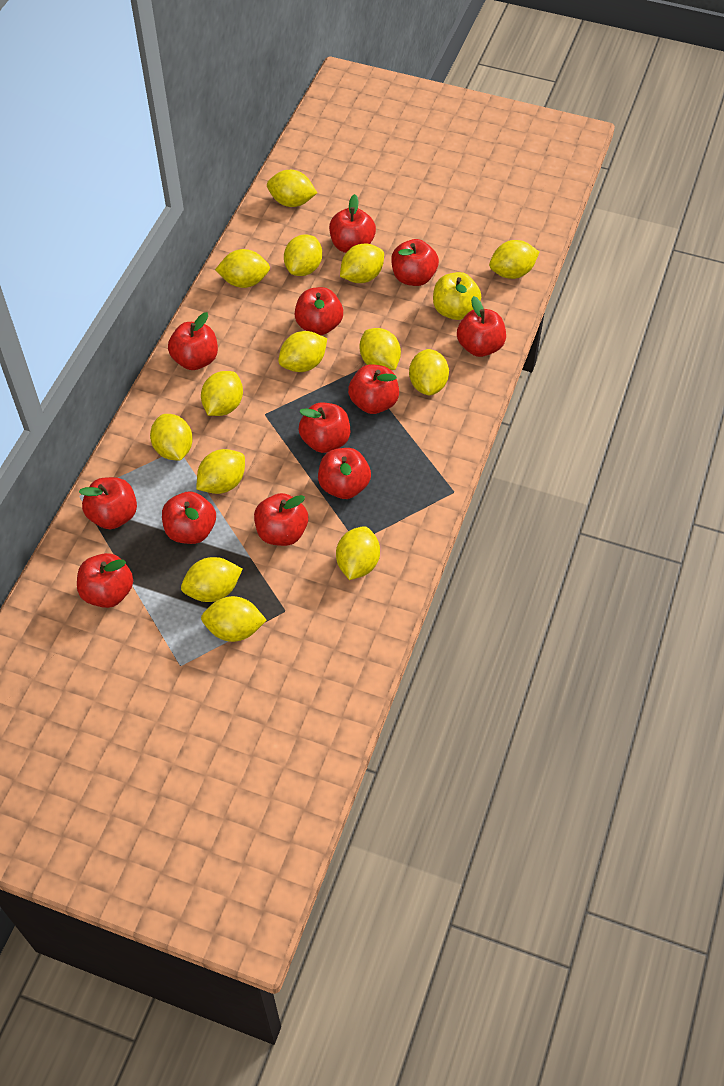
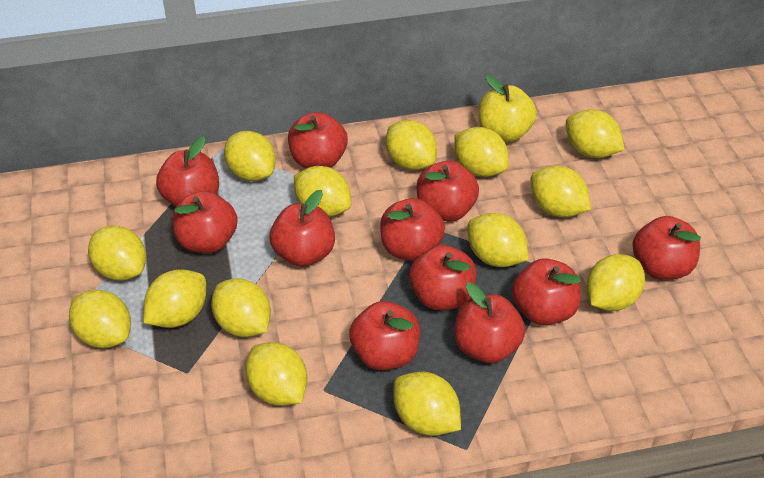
red apple: 12 -> 11

